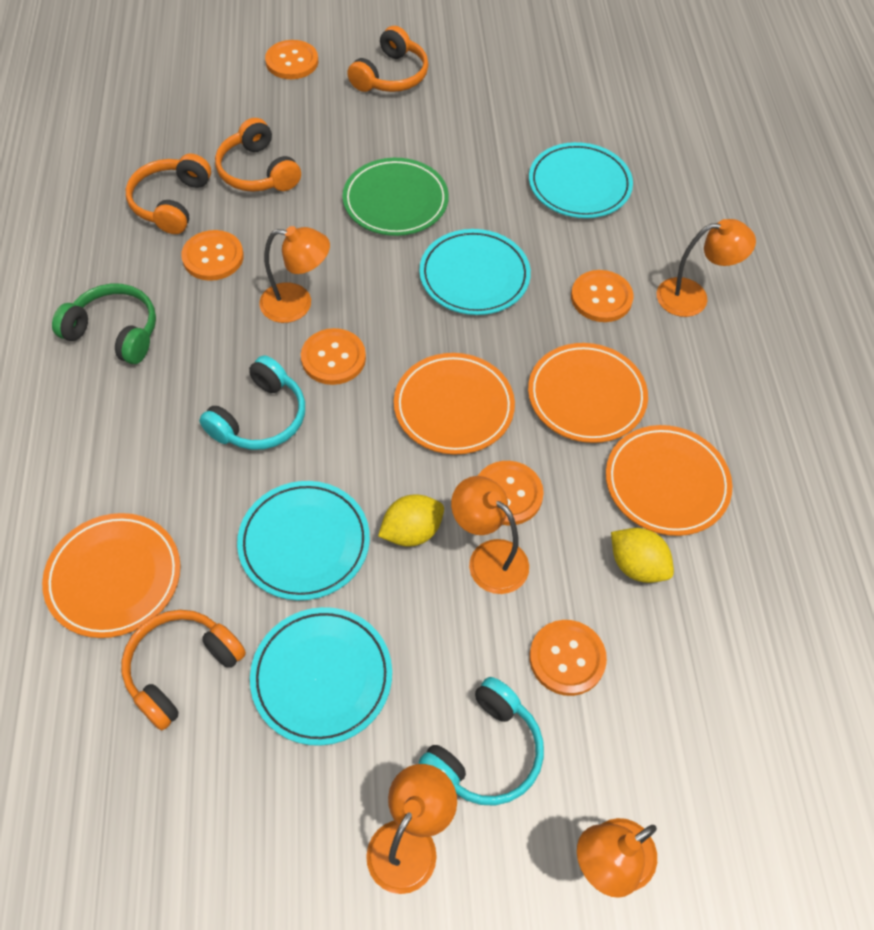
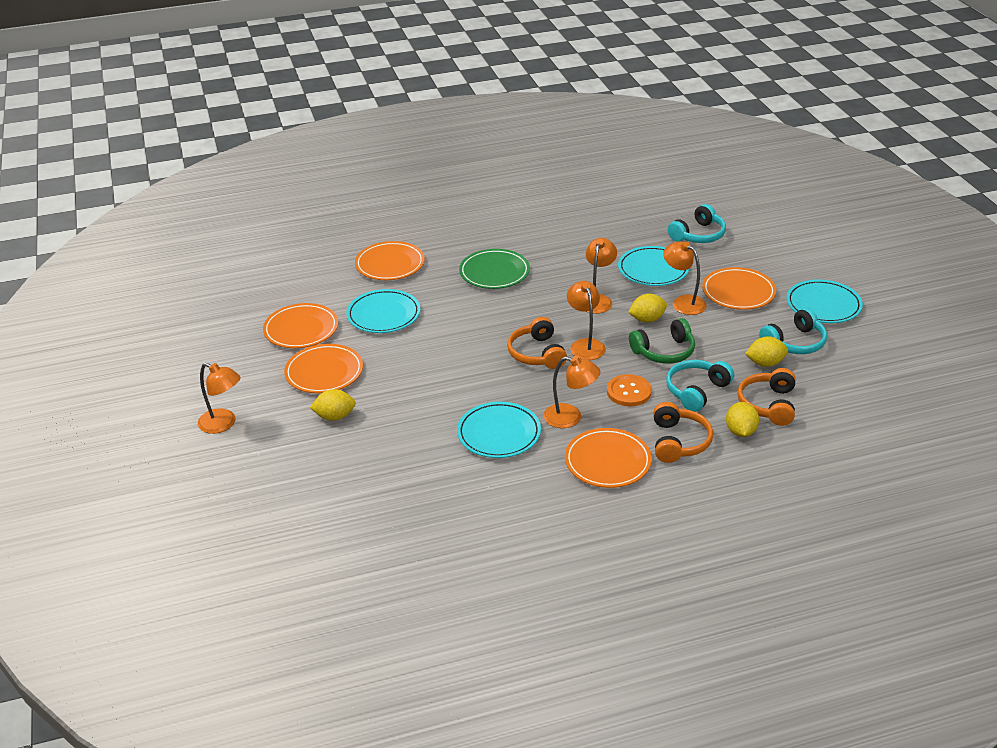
orange button: 6 -> 1
orange headphones: 4 -> 3
orange plate: 4 -> 5
turquoise headphones: 2 -> 3
yellow lemon: 2 -> 4

